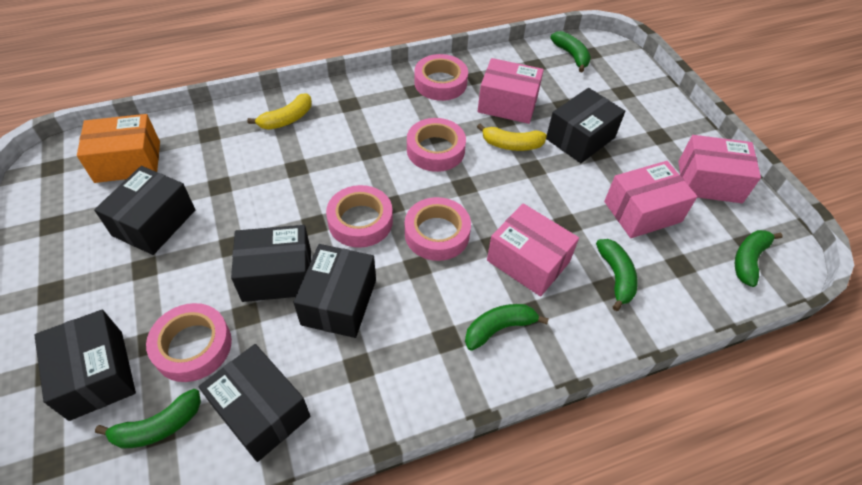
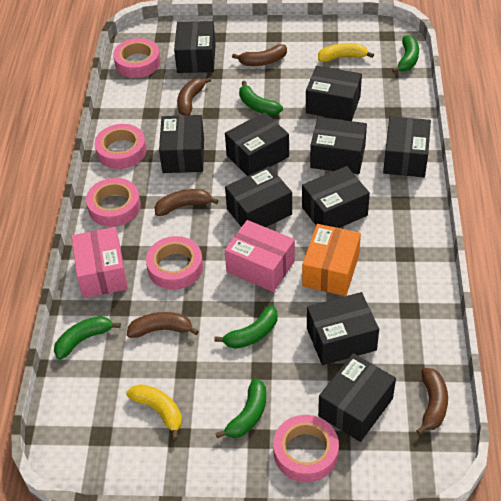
black box: 6 -> 10
brown banana: 0 -> 5
pink box: 4 -> 2

